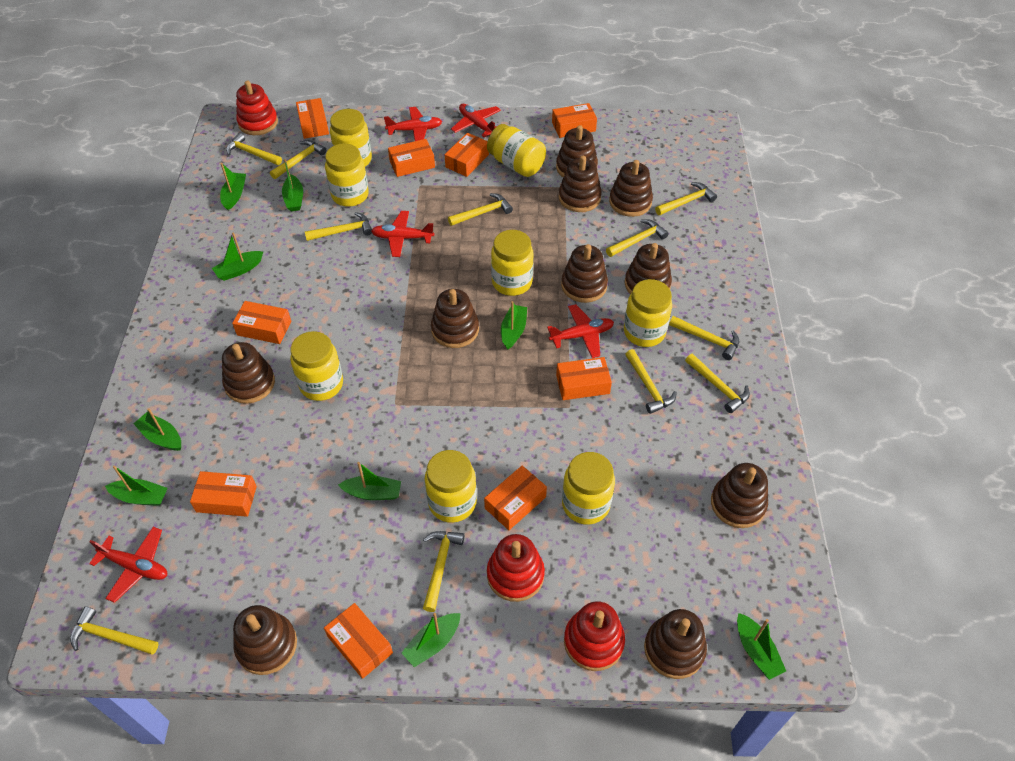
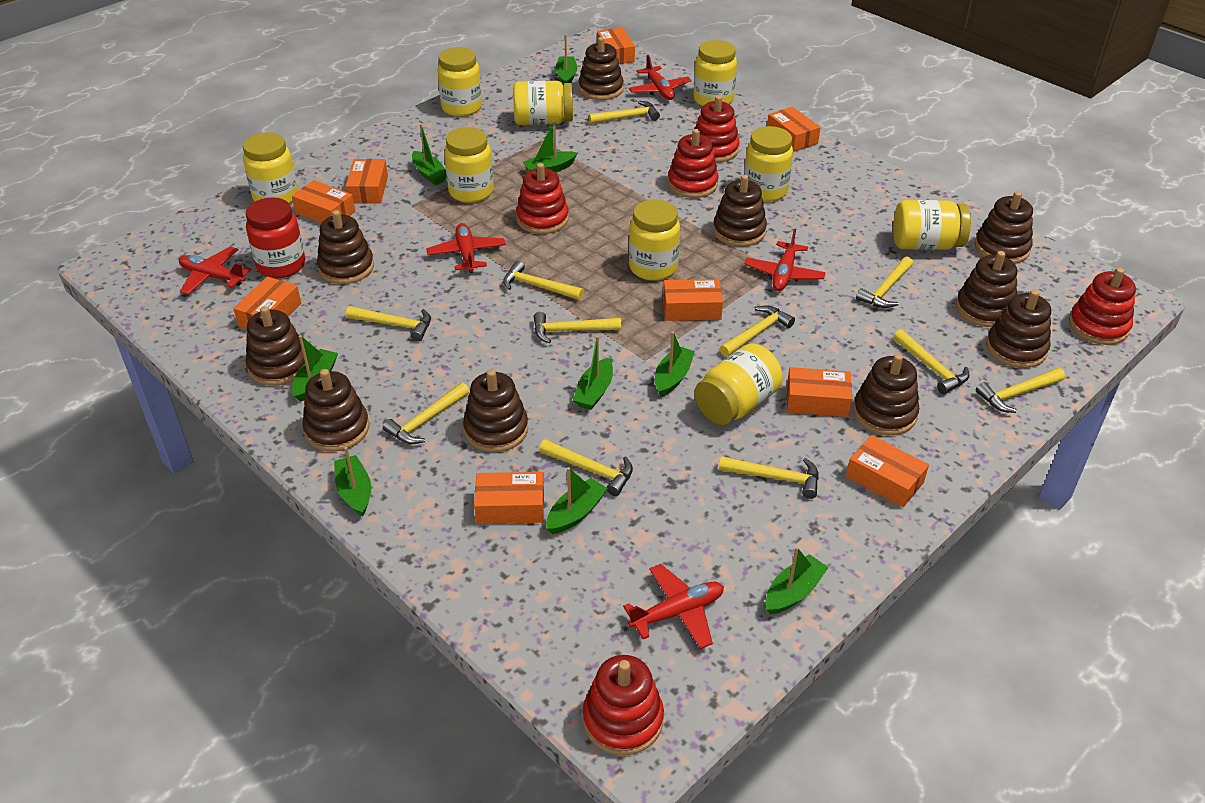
red jar: 0 -> 1
red stacking toy: 3 -> 5
yellow jar: 8 -> 9

